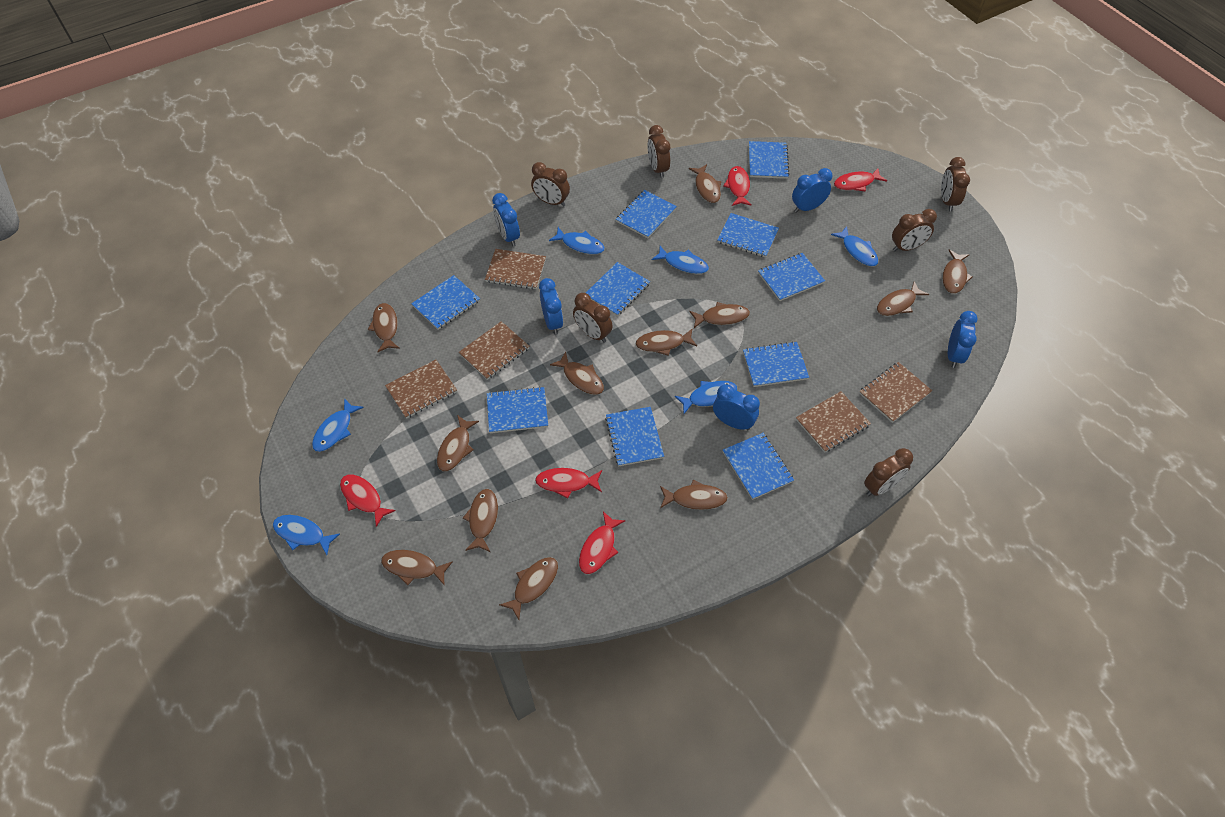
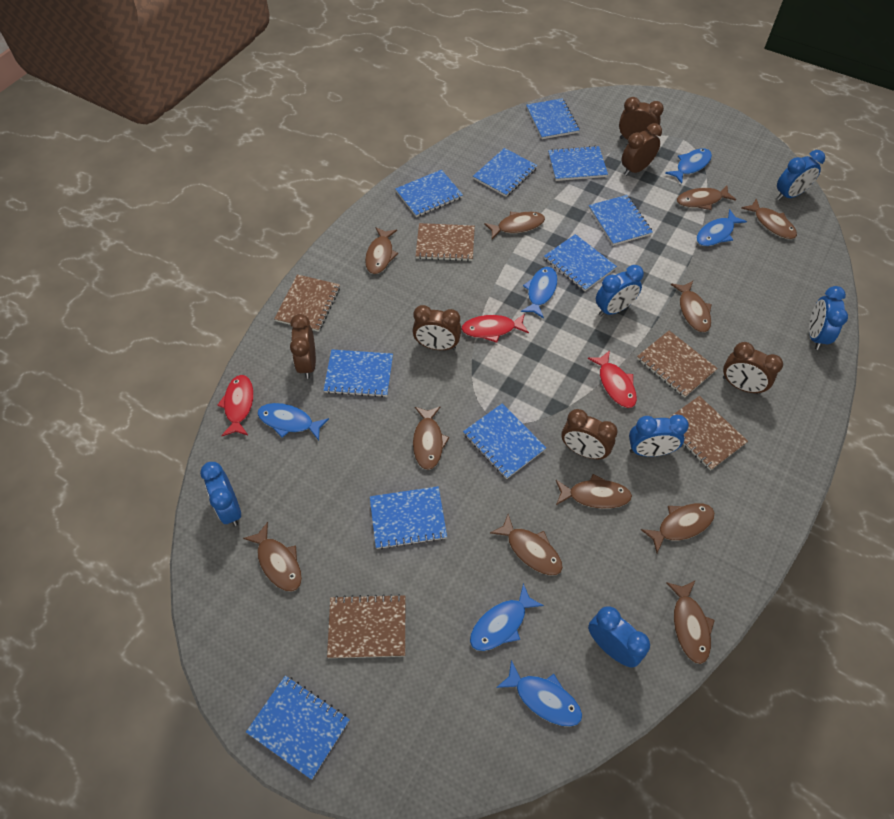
blue clock: 5 -> 6
brown fish: 12 -> 11
red fish: 5 -> 3

